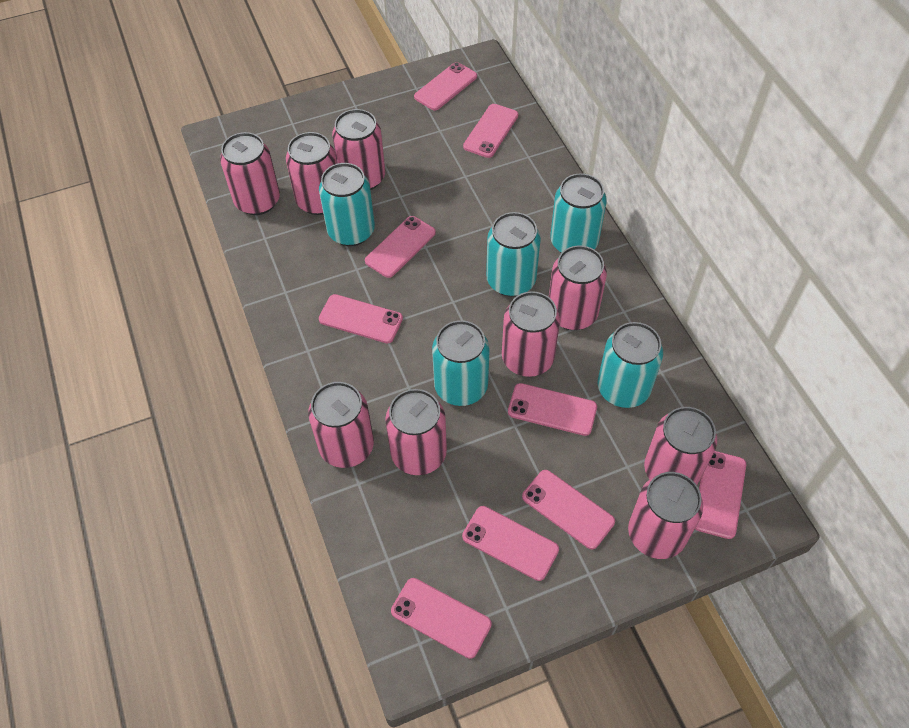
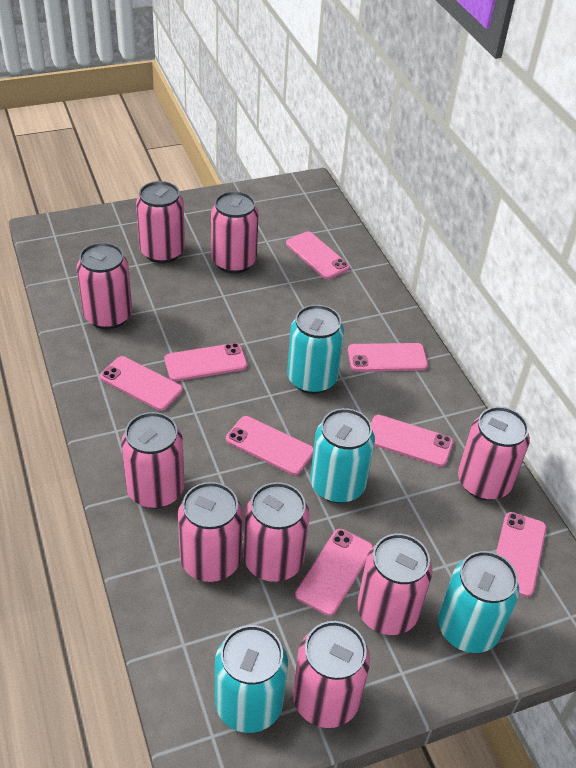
pink phone: 9 -> 8
turquoise can: 5 -> 4

